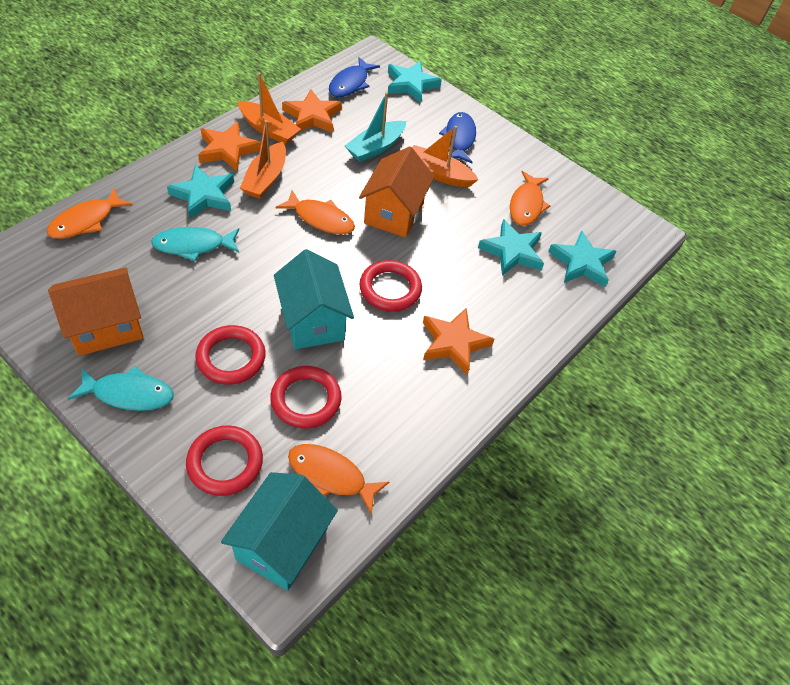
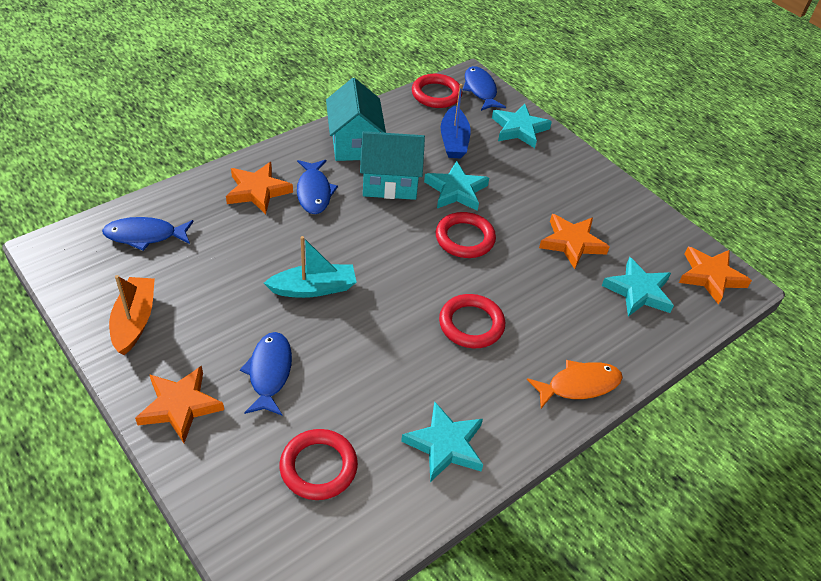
blue boat: 0 -> 1
blue fish: 2 -> 4
orange boat: 3 -> 1
orange fish: 4 -> 1
orange house: 2 -> 0
orange star: 3 -> 4
turquoise fish: 2 -> 0

